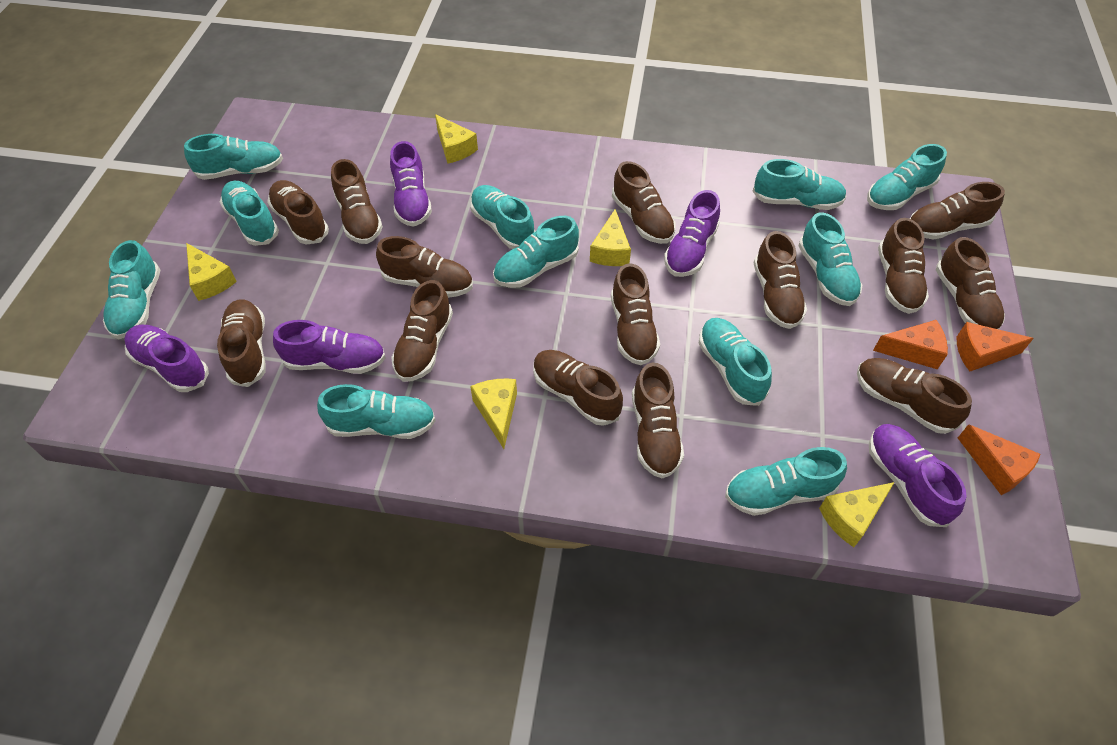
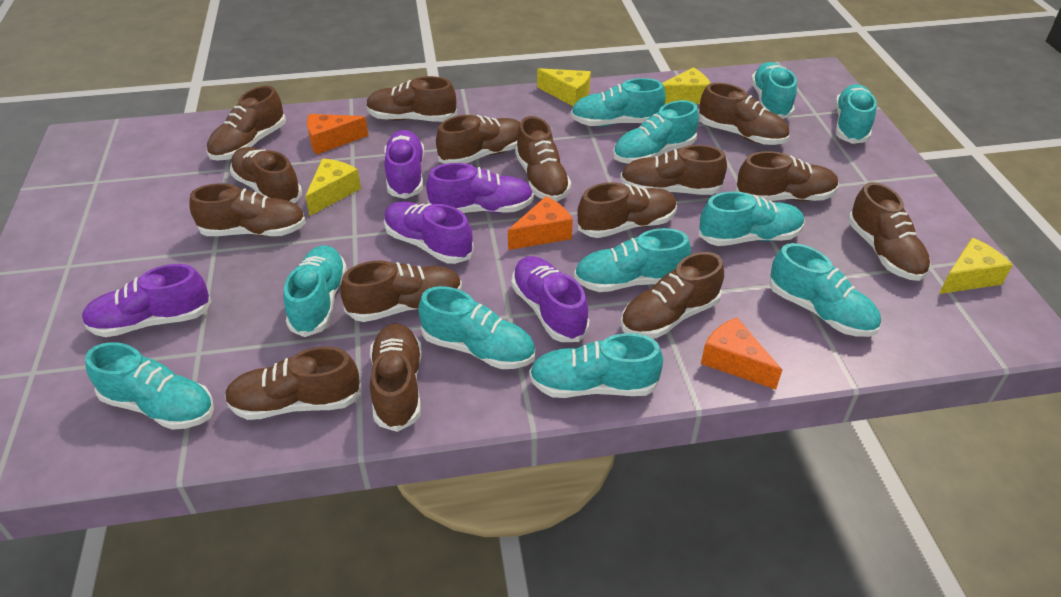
brown shoe: 14 -> 15
yellow cheese: 5 -> 4

